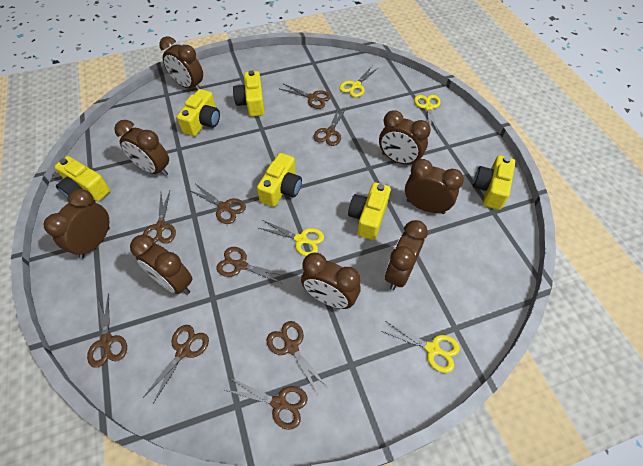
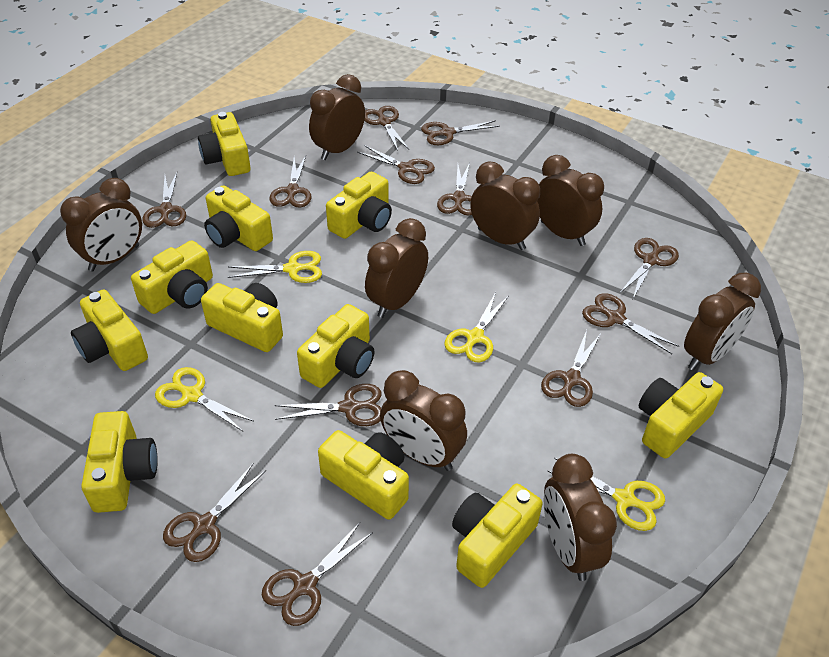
brown scissors: 9 -> 12
yellow camera: 6 -> 11

